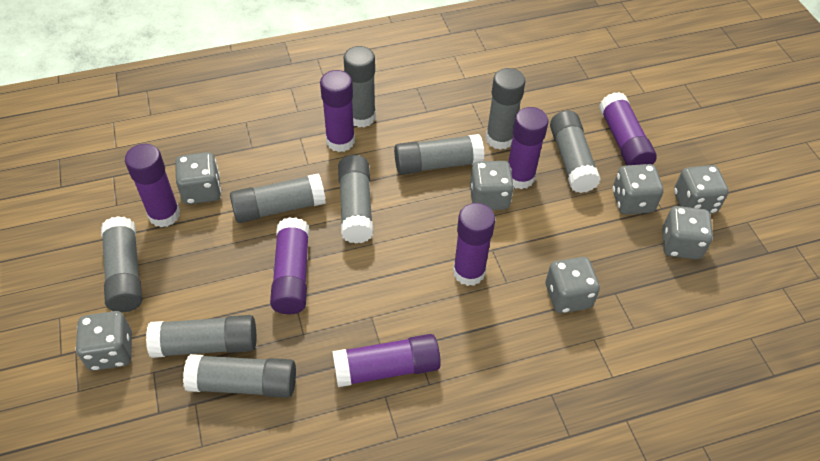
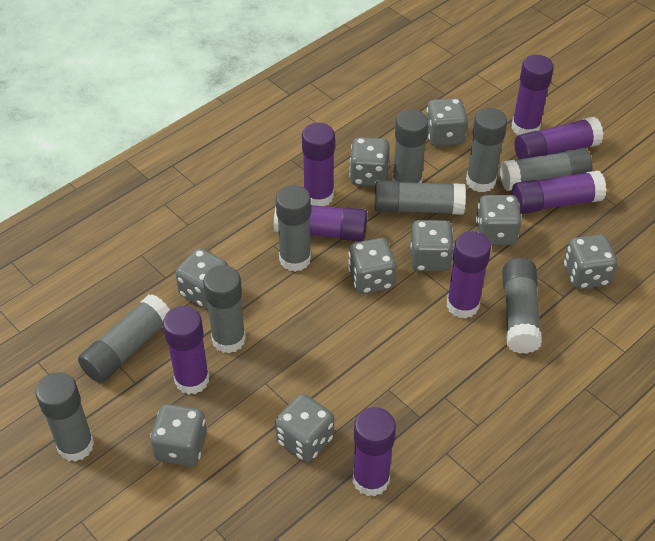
grey dice: 7 -> 9
purple glue stick: 7 -> 8

